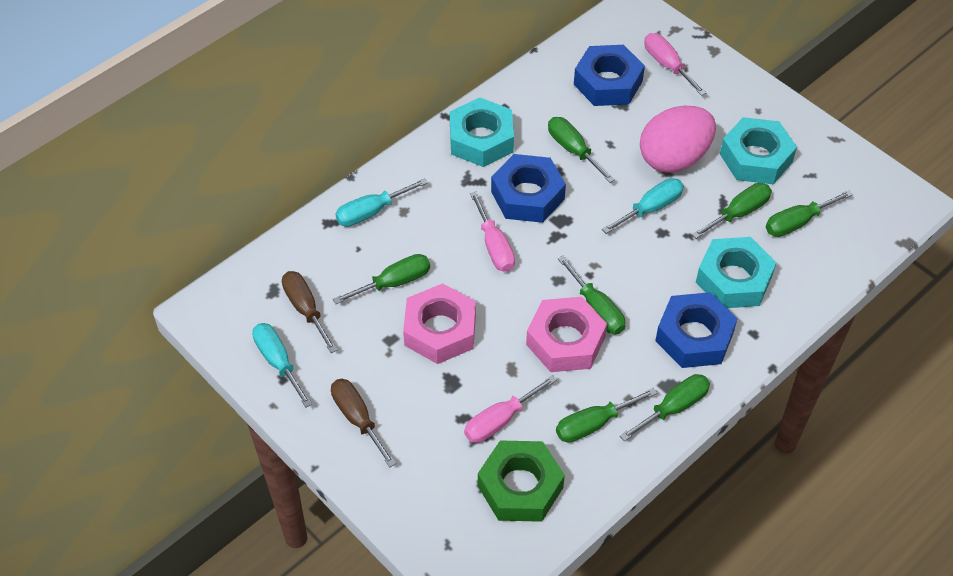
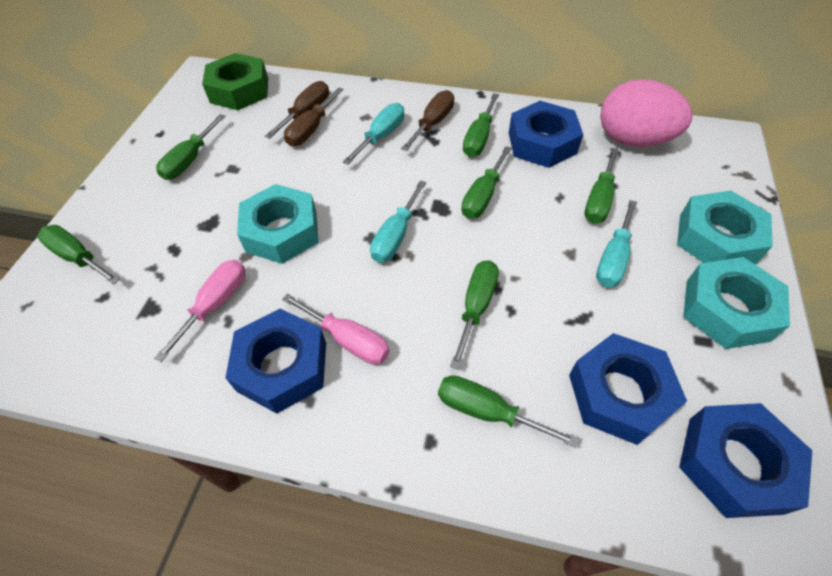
blue nut: 3 -> 4
brown screwdriver: 2 -> 3
pink nut: 2 -> 0
pink screwdriver: 3 -> 2

